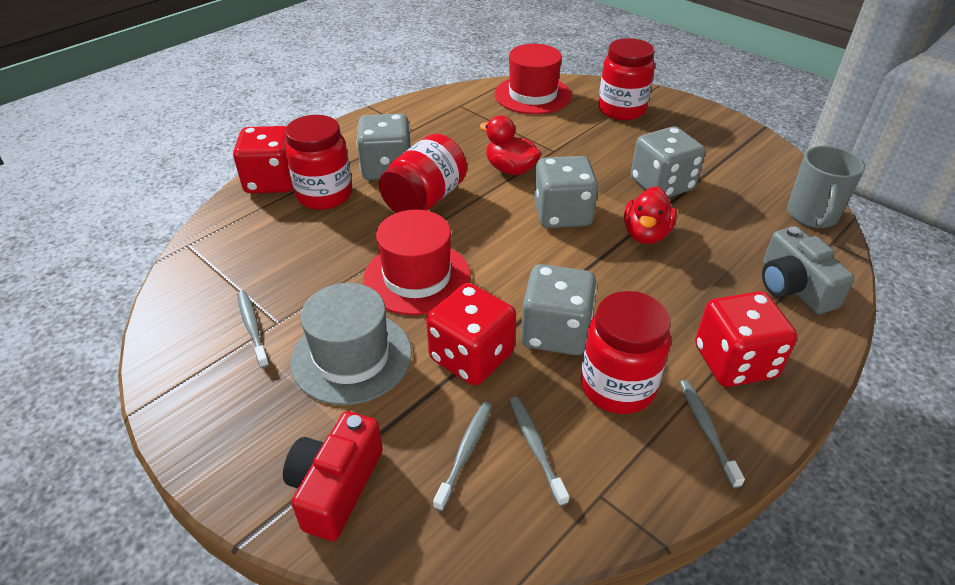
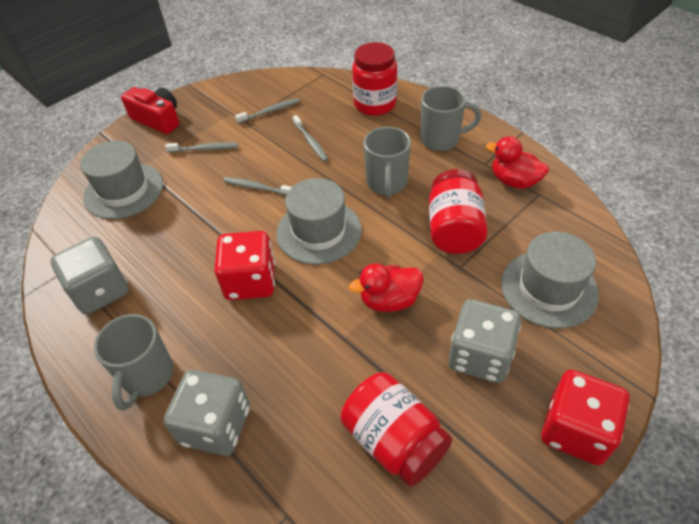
grey camera: 1 -> 0
grey dice: 4 -> 3
grey hat: 1 -> 3
grey mug: 1 -> 3
red dice: 3 -> 2
red hat: 2 -> 0
red jar: 4 -> 3

